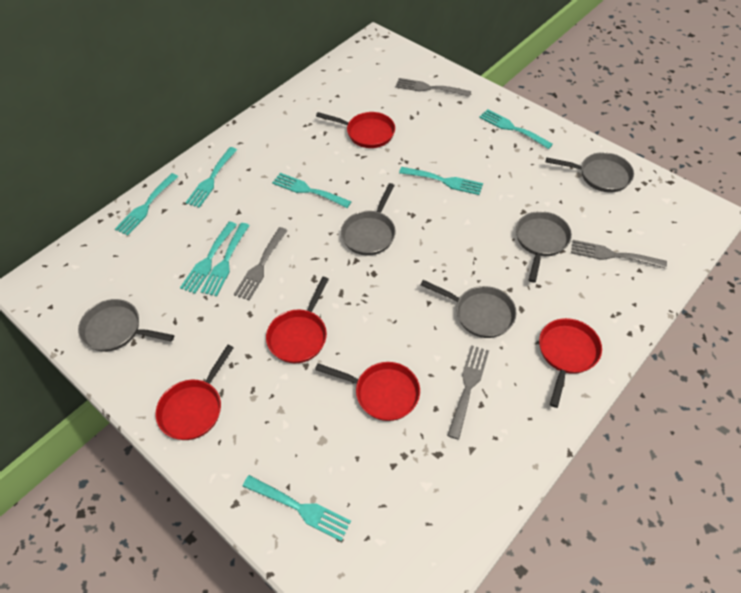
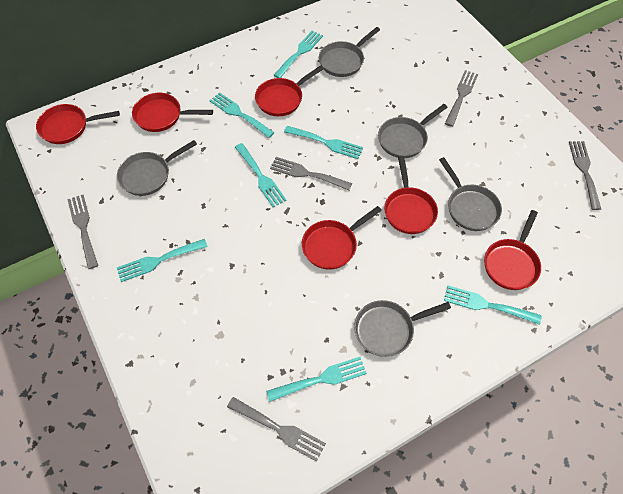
grey fork: 4 -> 5
red pan: 5 -> 6
turquoise fork: 8 -> 7

